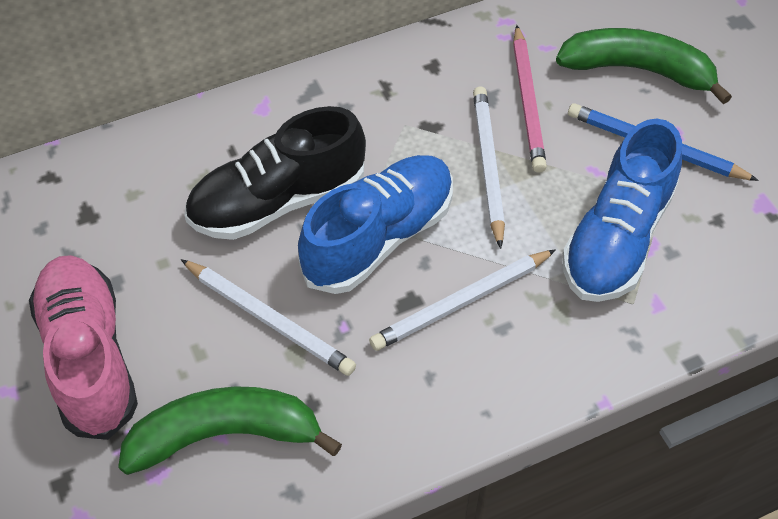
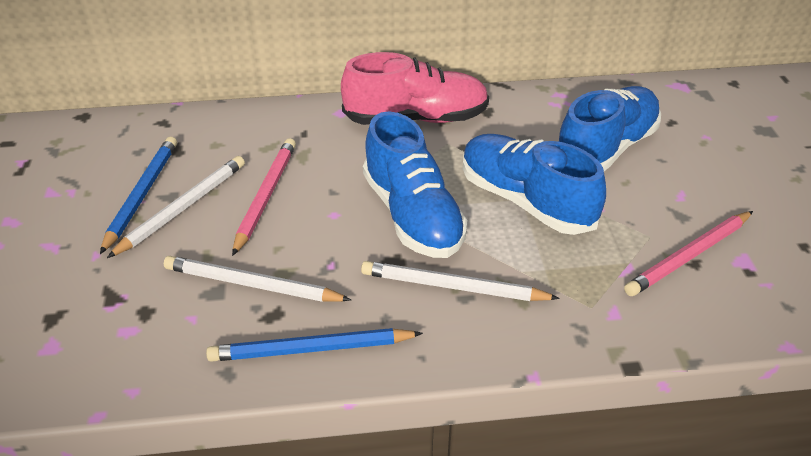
black shoe: 1 -> 0
blue pencil: 1 -> 2
blue shoe: 2 -> 3
green banana: 2 -> 0
pink pencil: 1 -> 2

